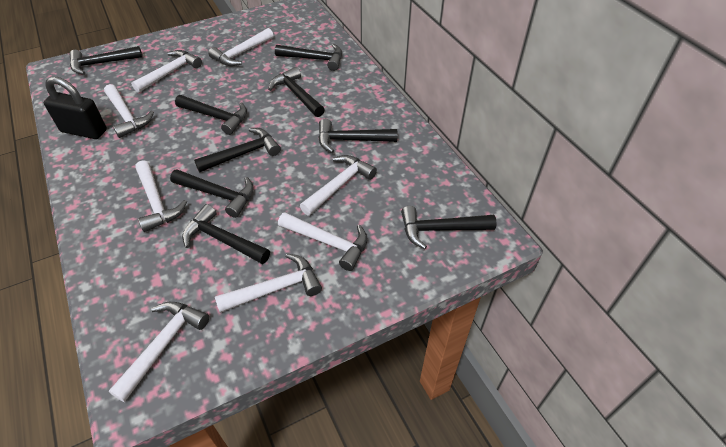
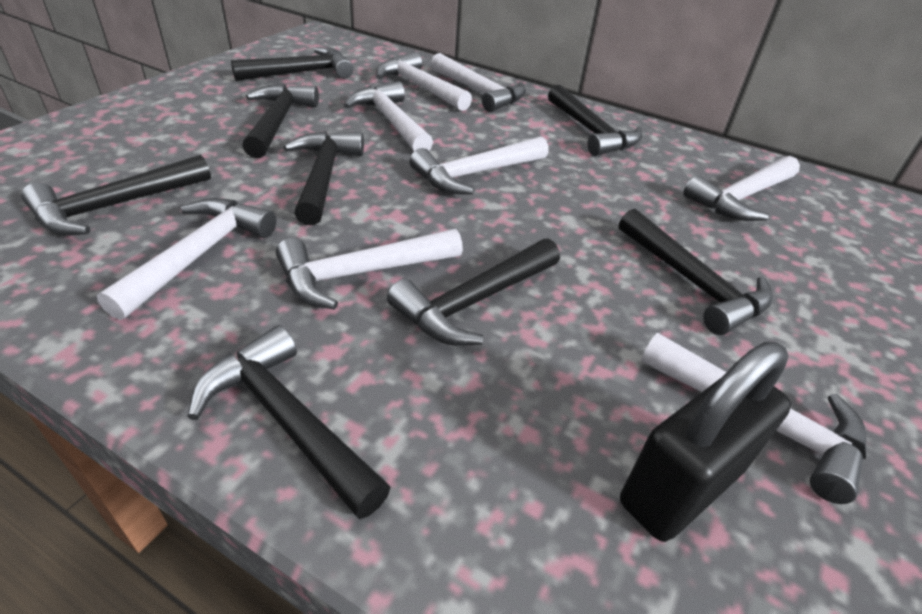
black hammer: 9 -> 8

